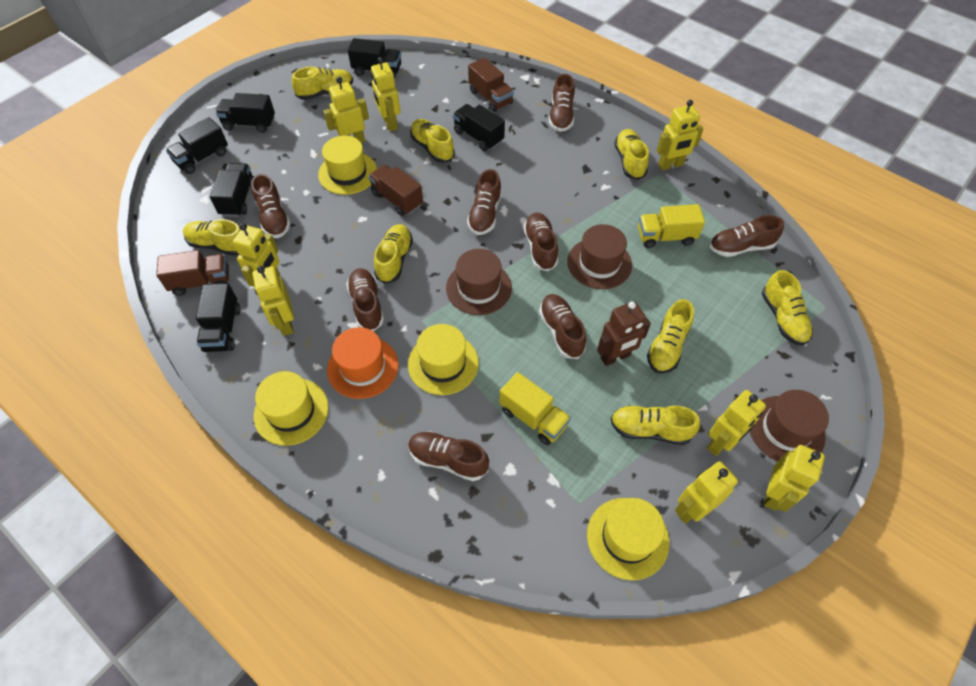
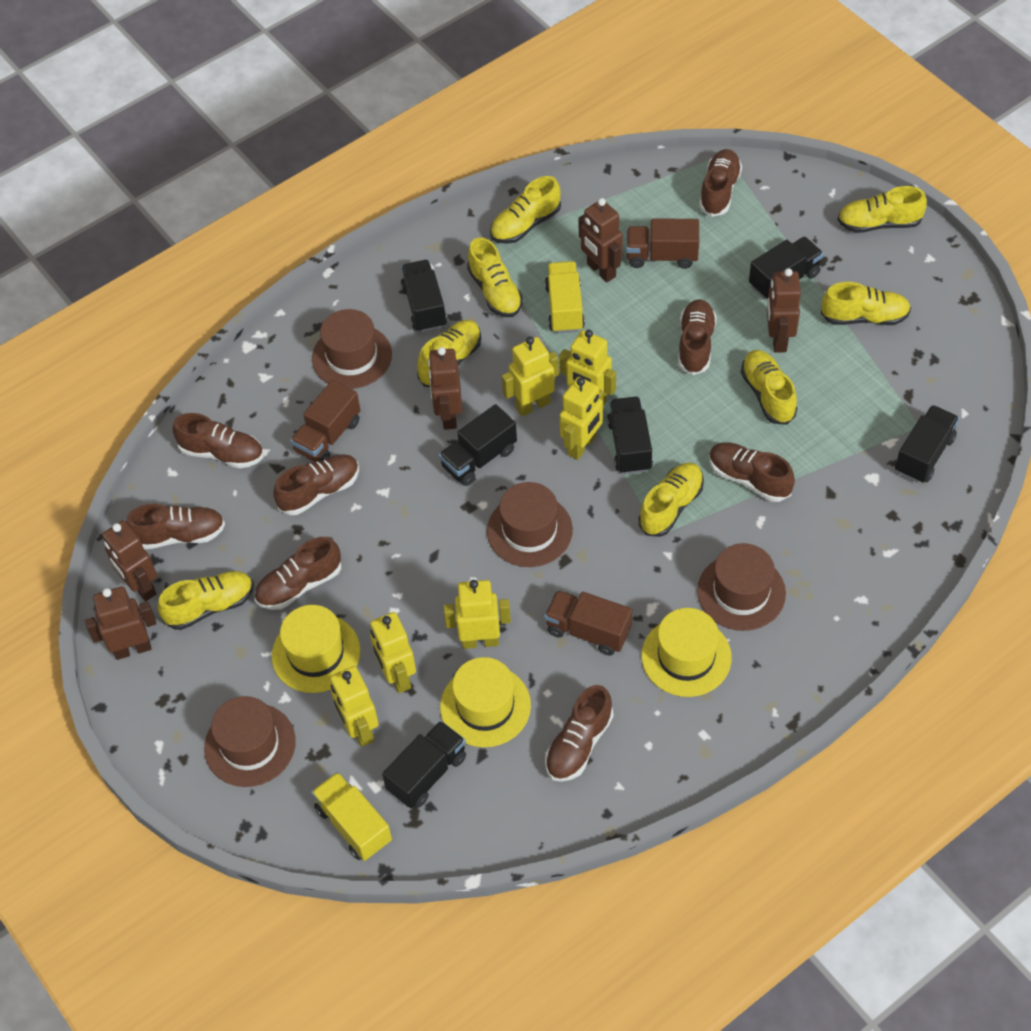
brown hat: 3 -> 4
brown robot: 1 -> 5
orange hat: 1 -> 0
yellow hat: 4 -> 3
yellow robot: 8 -> 6

